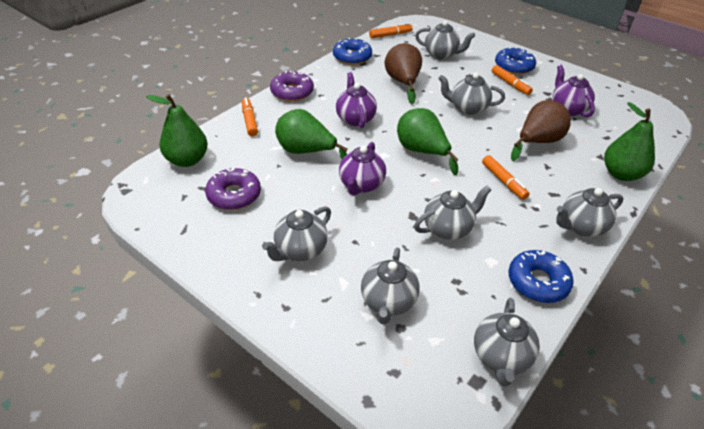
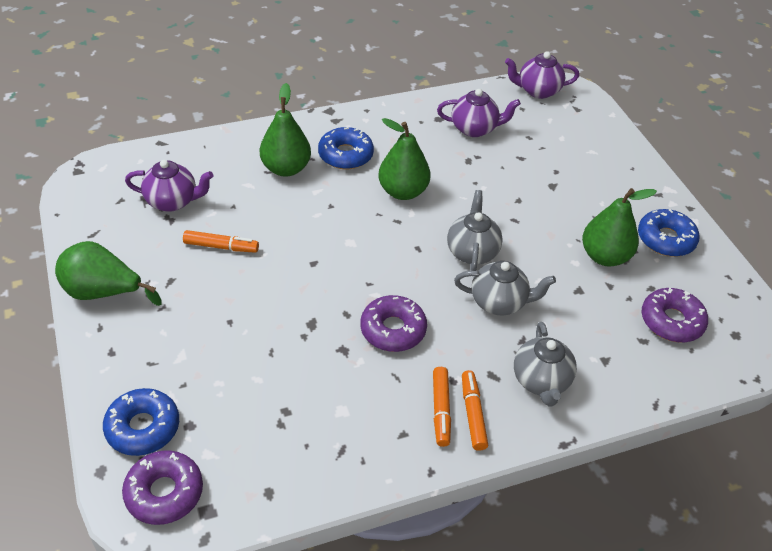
brown pear: 2 -> 0
grey teapot: 7 -> 3
orange marker: 4 -> 3
purple donut: 2 -> 3

